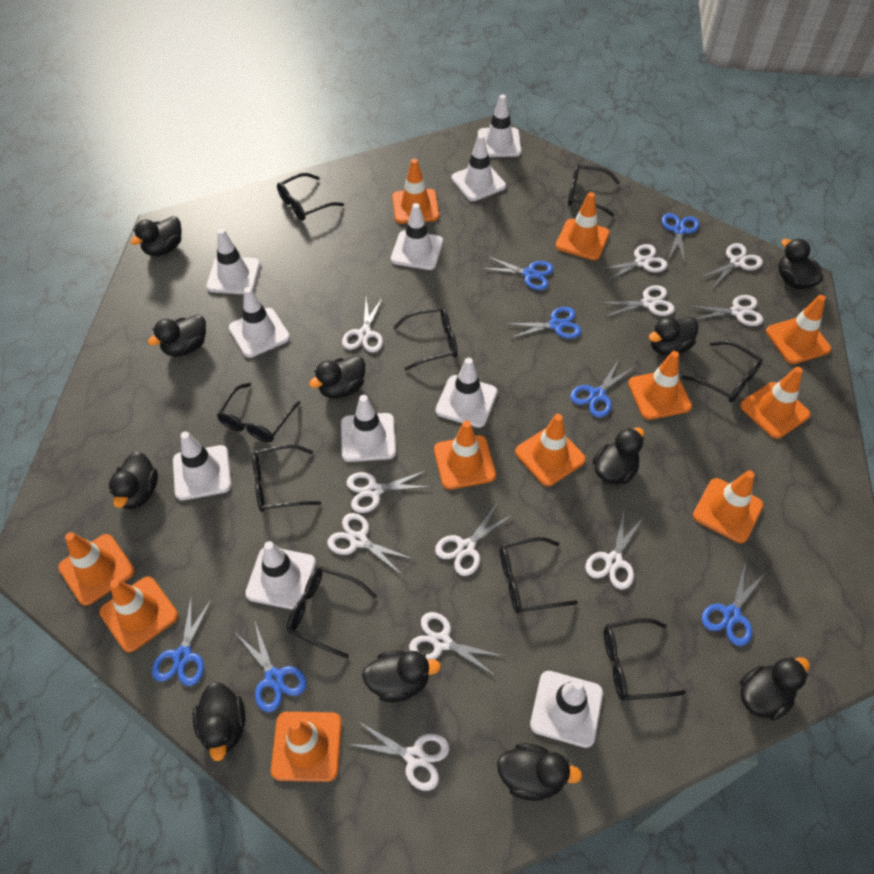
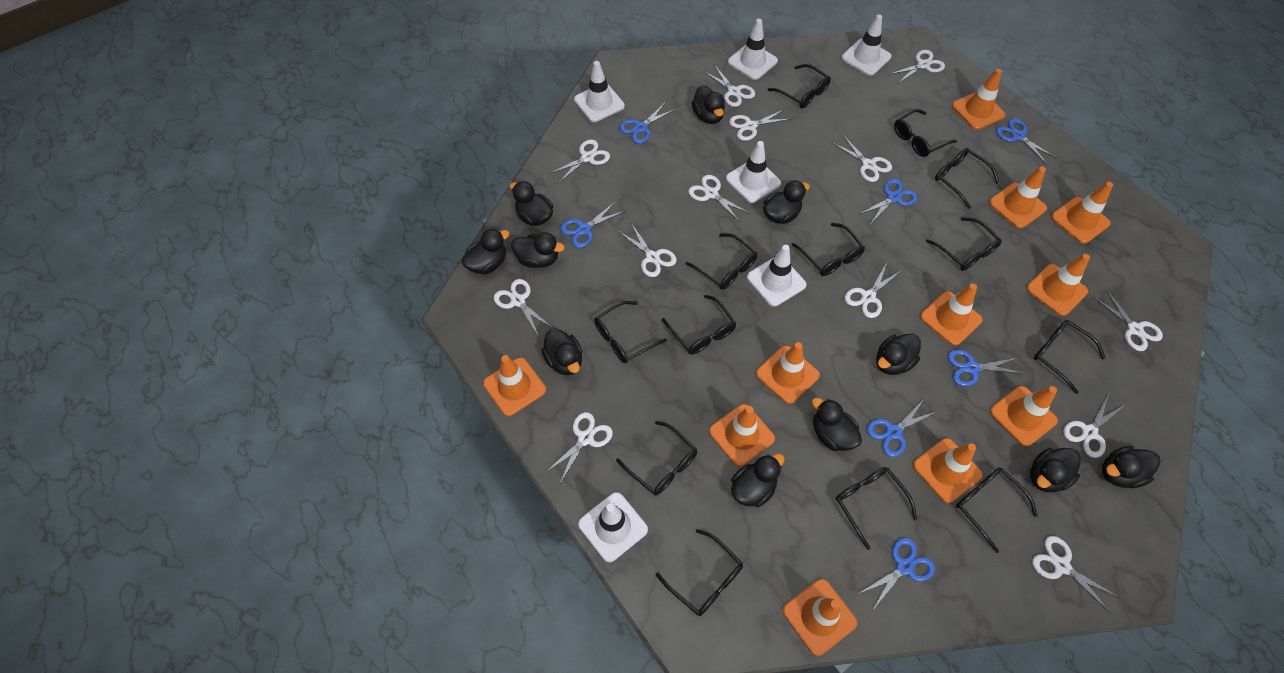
black glasses: 9 -> 13
white scissors: 11 -> 13
white traffic cone: 10 -> 6

